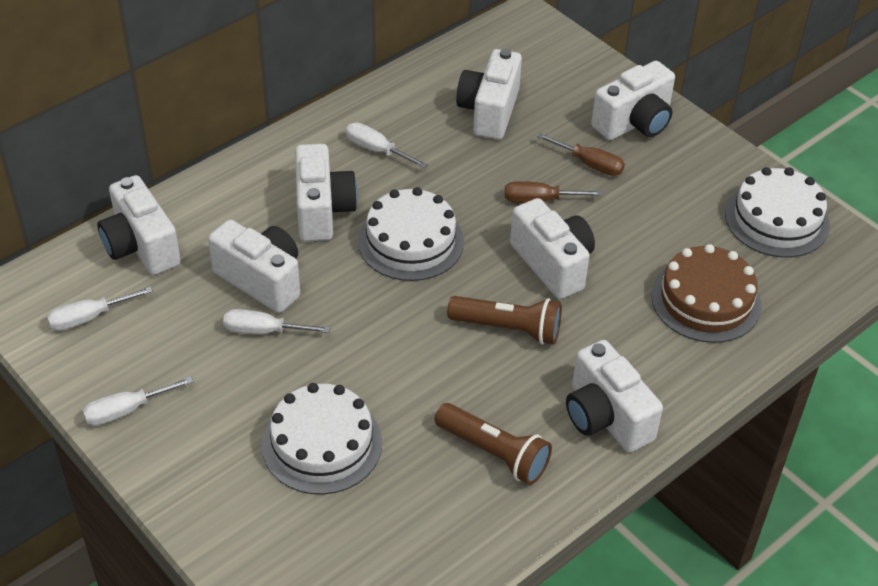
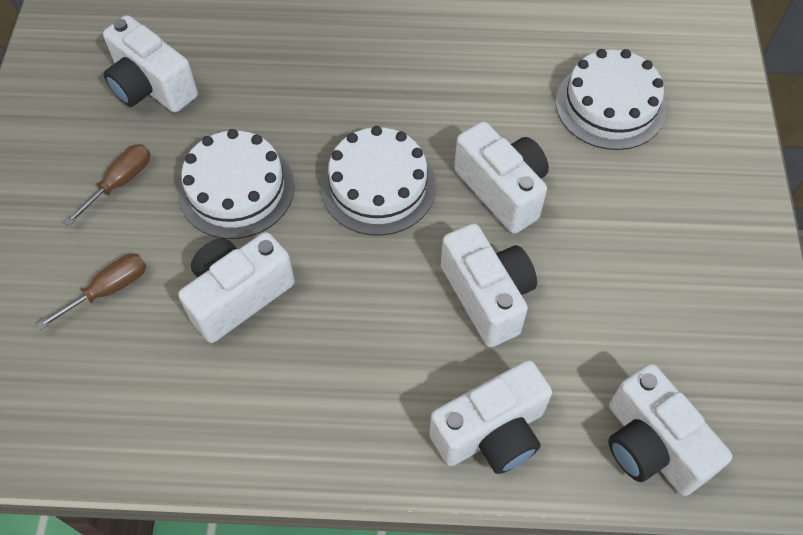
brown cake: 1 -> 0
brown flashlight: 2 -> 0
white camera: 7 -> 6
white screwdriver: 4 -> 0

